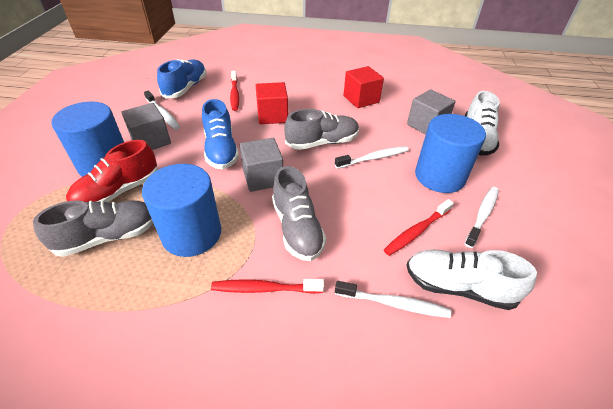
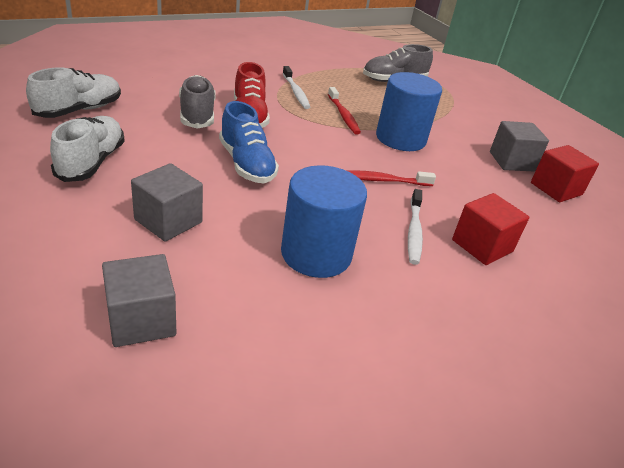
blue cylinder: 3 -> 2
blue shoe: 2 -> 1
grey shoe: 3 -> 2
red toothbrush: 3 -> 2
white toothbrush: 4 -> 2

